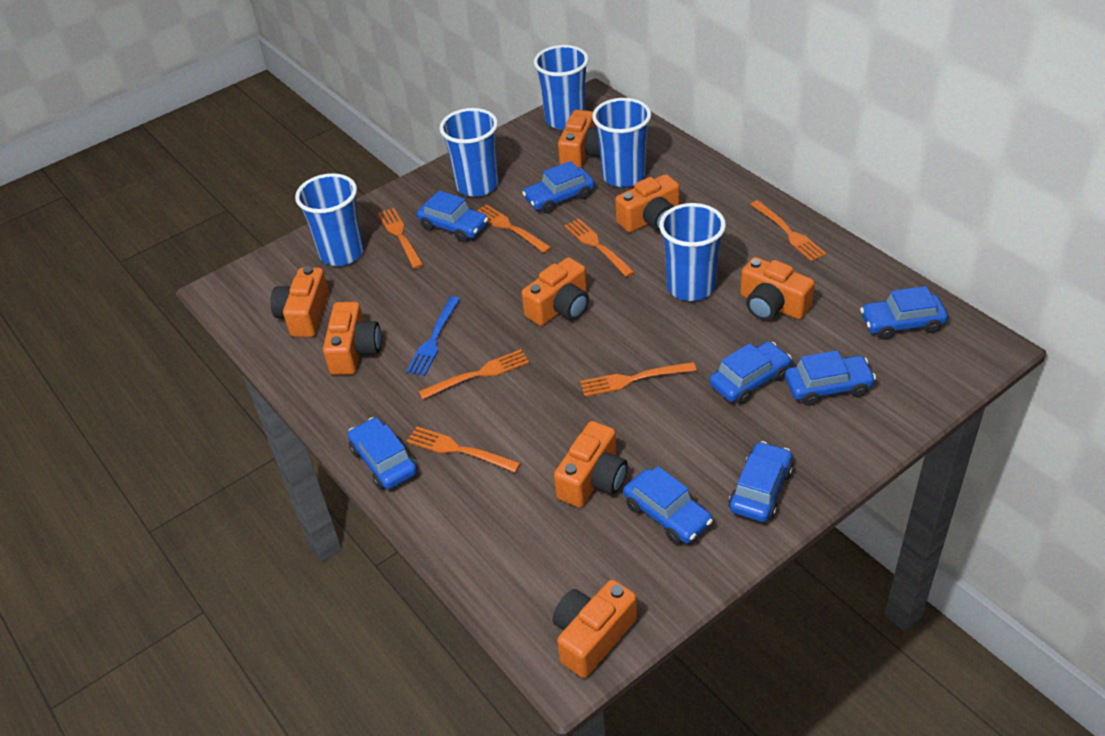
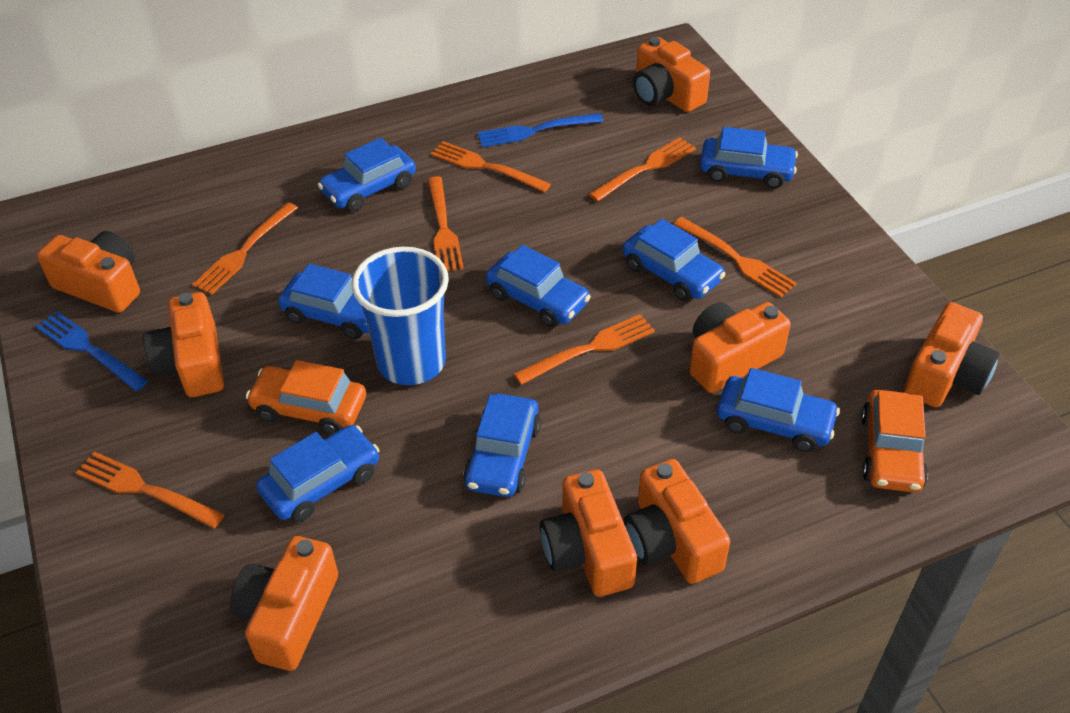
blue cup: 5 -> 1
blue fork: 1 -> 2
orange car: 0 -> 2

